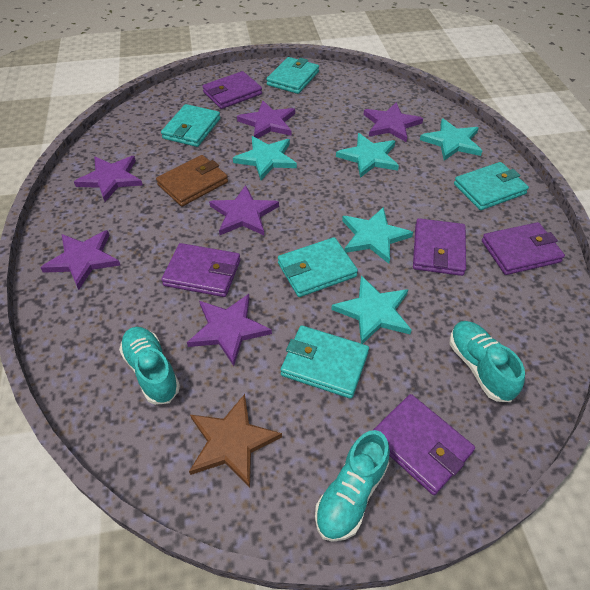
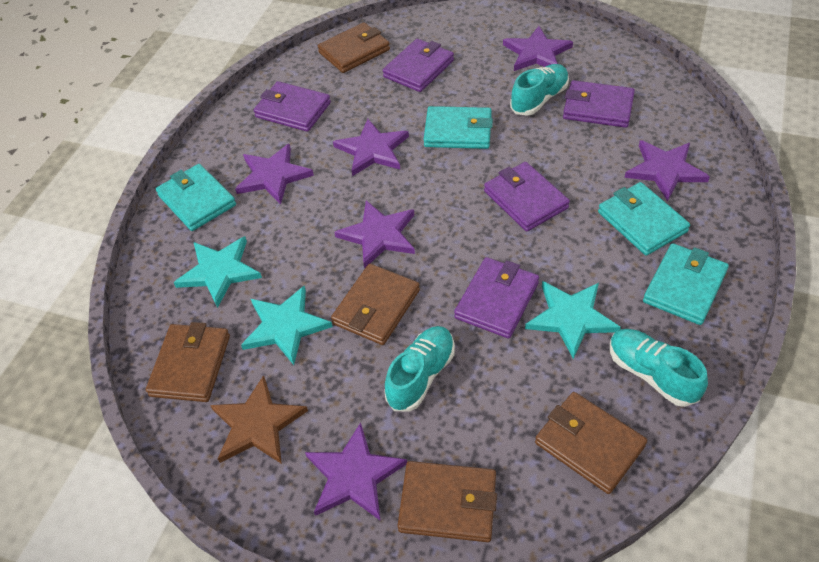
brown wallet: 1 -> 5
turquoise star: 5 -> 3
turquoise wallet: 5 -> 4

